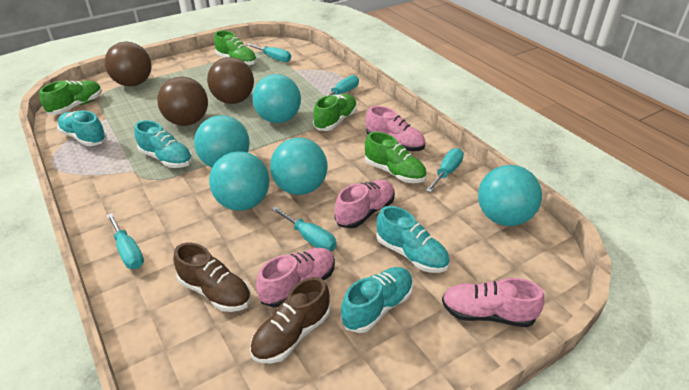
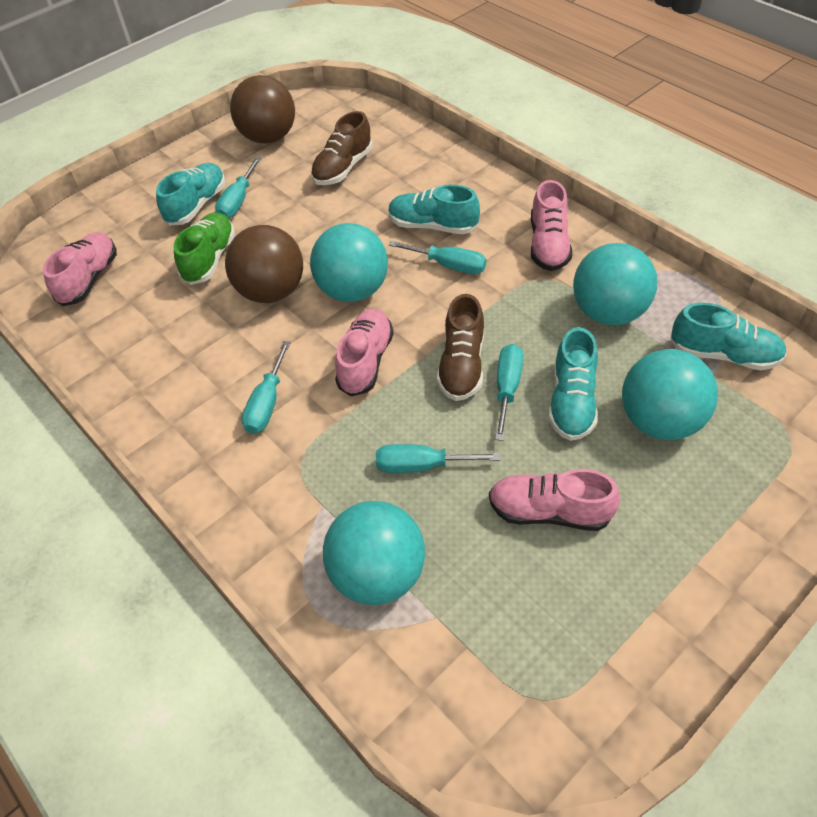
brown ball: 3 -> 2
green shoe: 4 -> 1
turquoise ball: 5 -> 4

